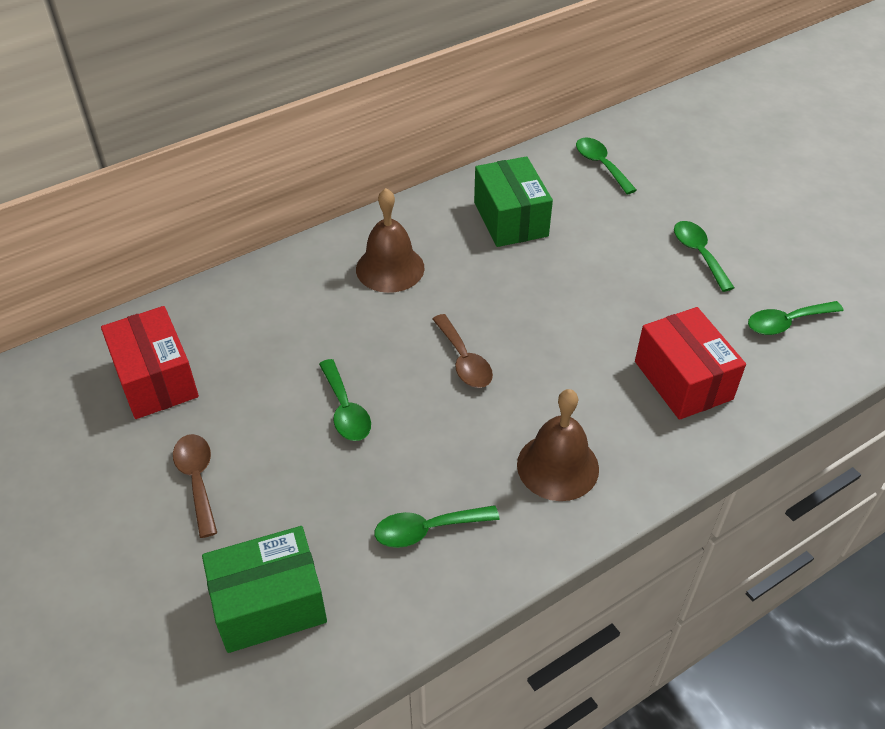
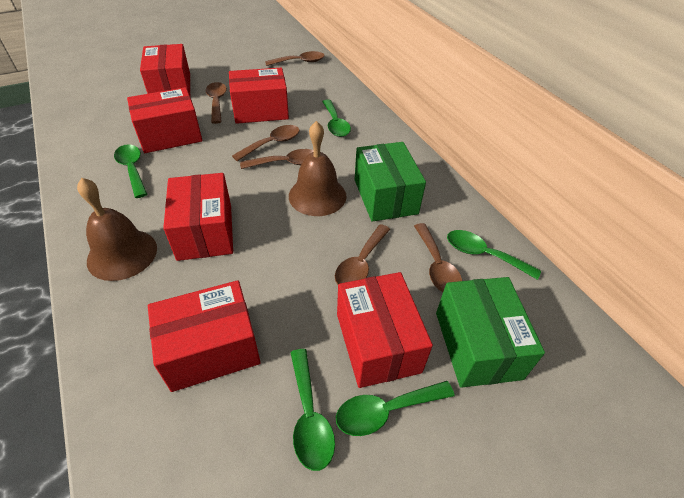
brown spoon: 2 -> 6
red box: 2 -> 6

